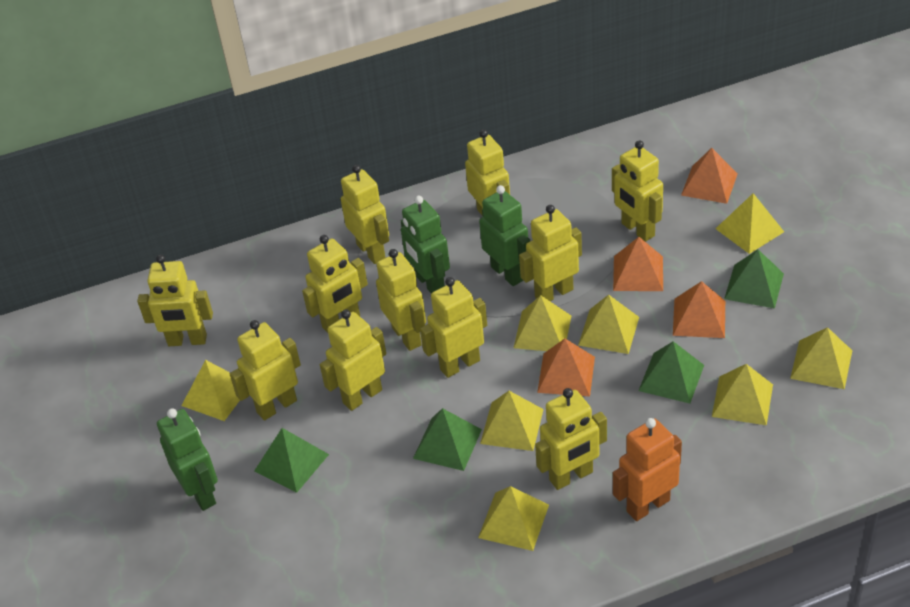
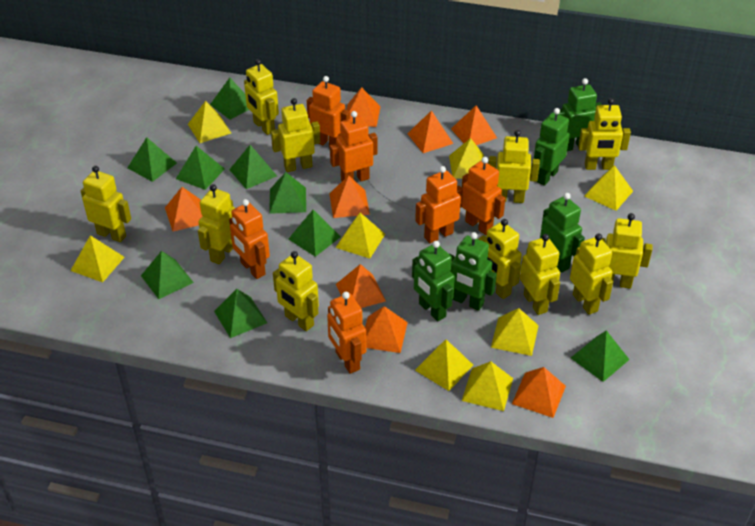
green pyramid: 4 -> 9
green robot: 3 -> 5
orange pyramid: 4 -> 8
orange robot: 1 -> 6

